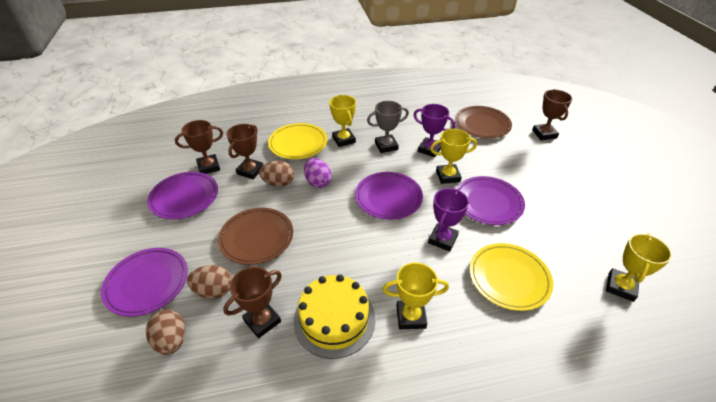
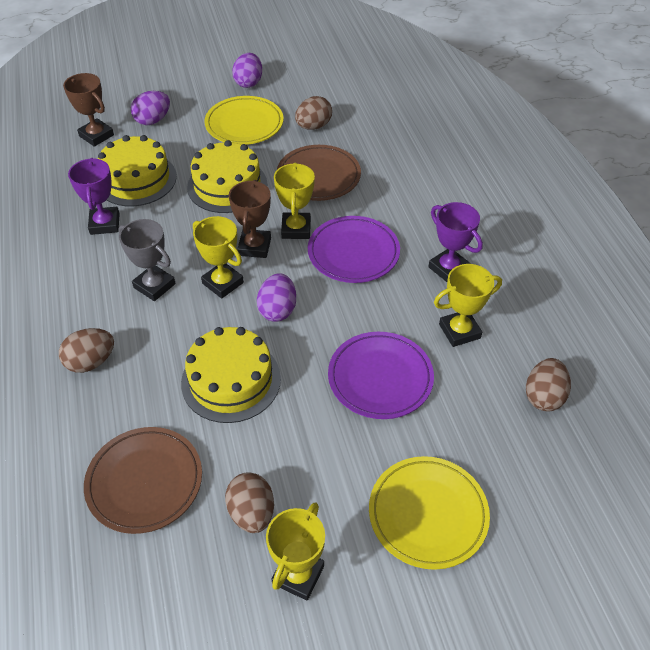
brown egg: 3 -> 4
brown trophy: 4 -> 2
purple egg: 1 -> 3
purple plate: 4 -> 2
yellow cake: 1 -> 3

